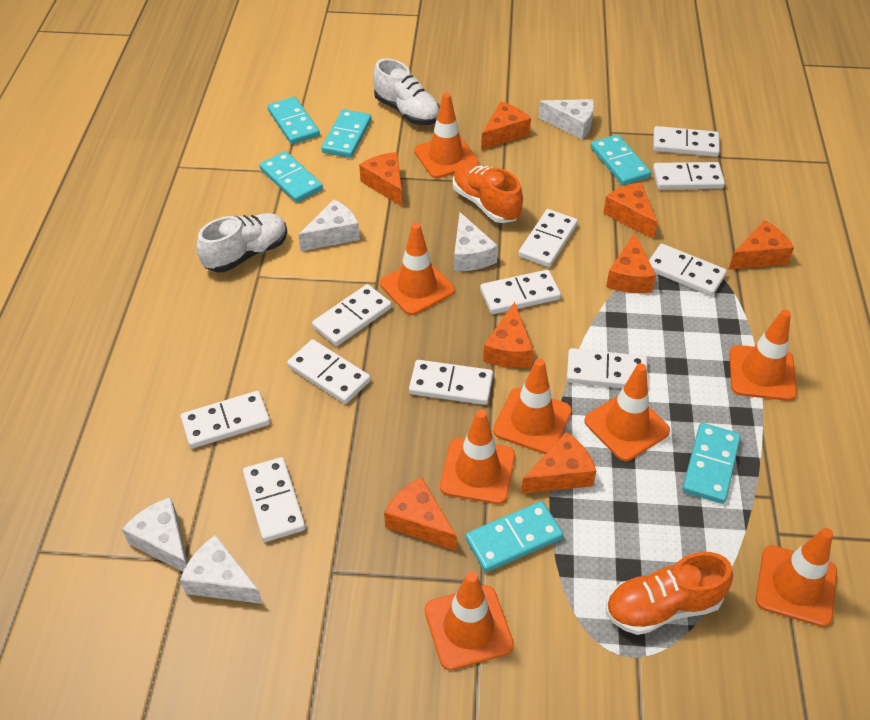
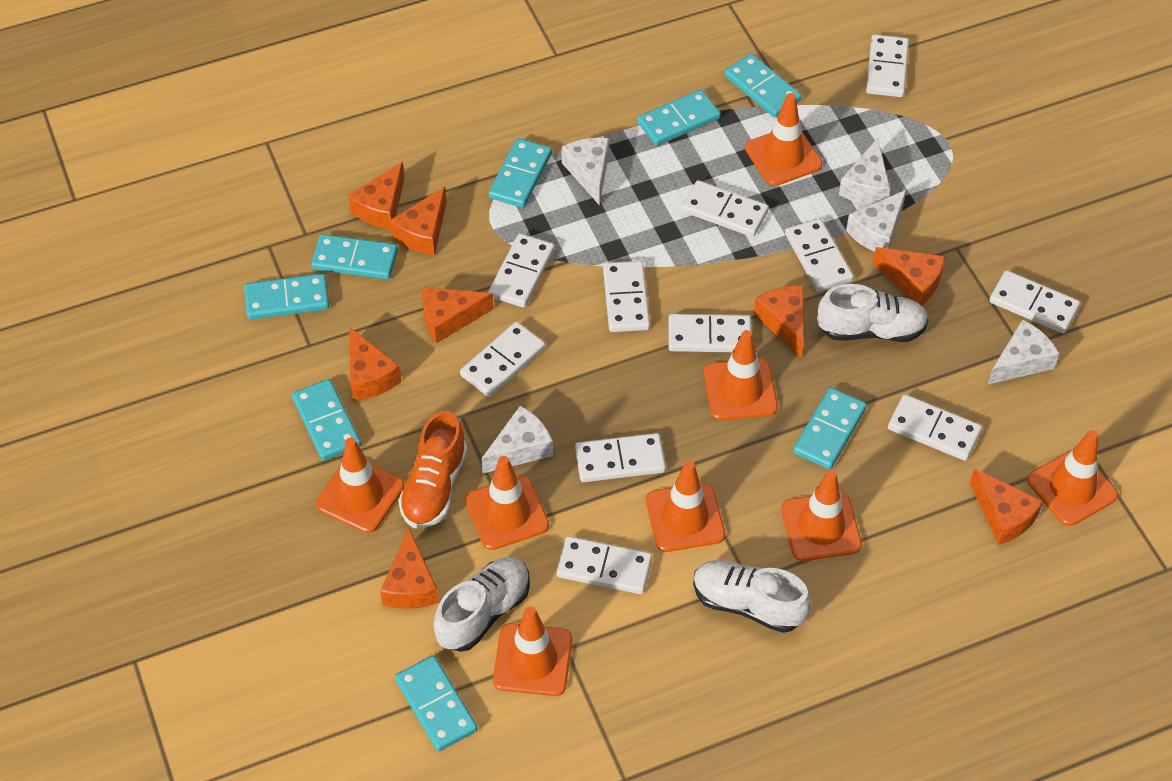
orange shoe: 2 -> 1
turquoise domino: 6 -> 8
white shoe: 2 -> 3

